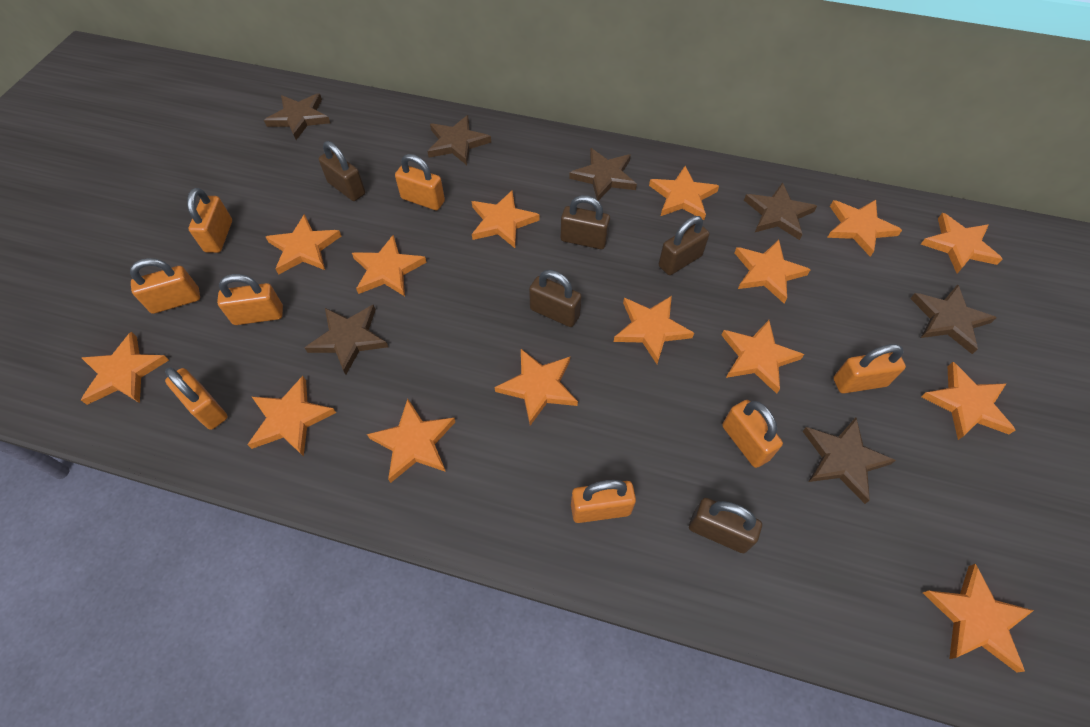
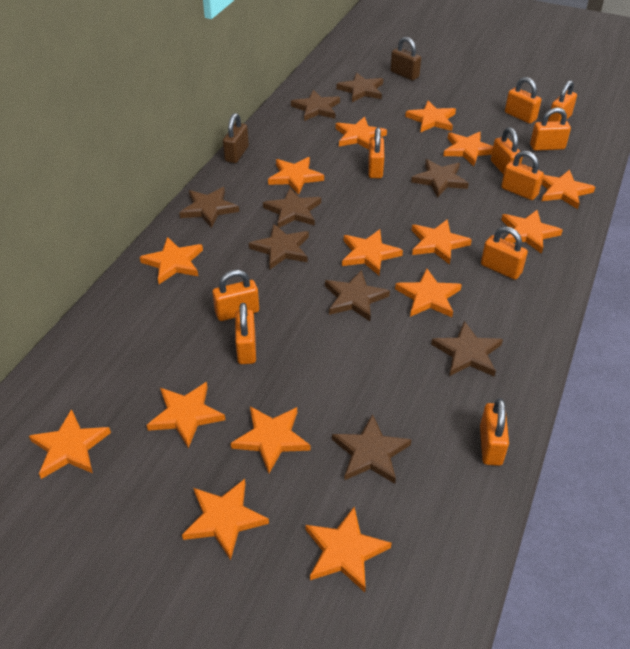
brown padlock: 5 -> 2
brown star: 7 -> 9
orange padlock: 8 -> 10

